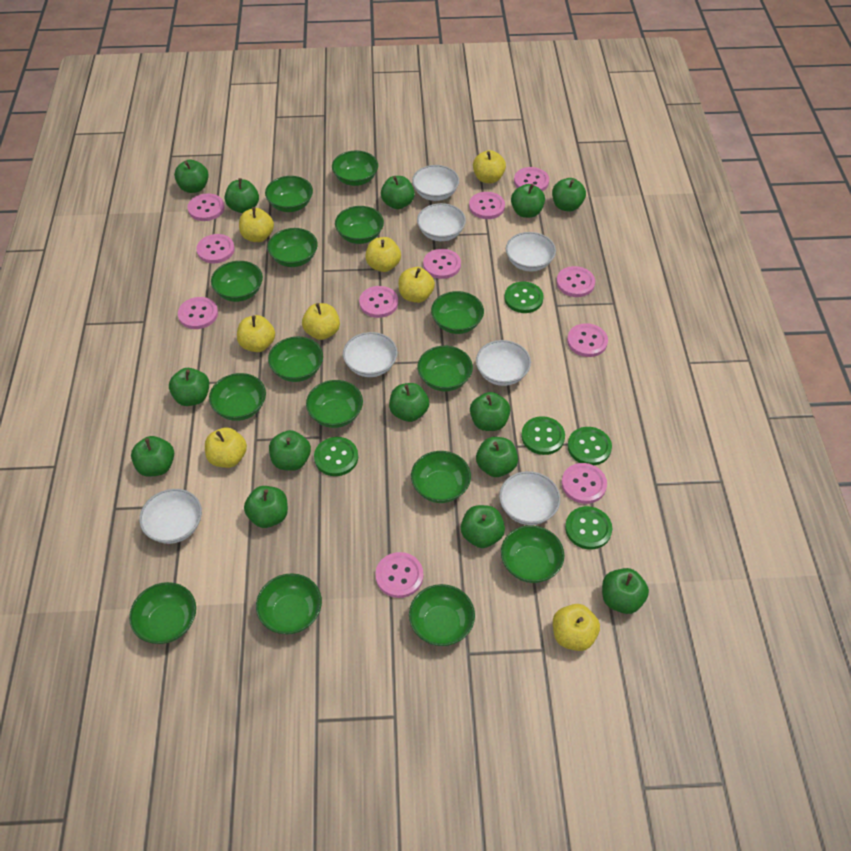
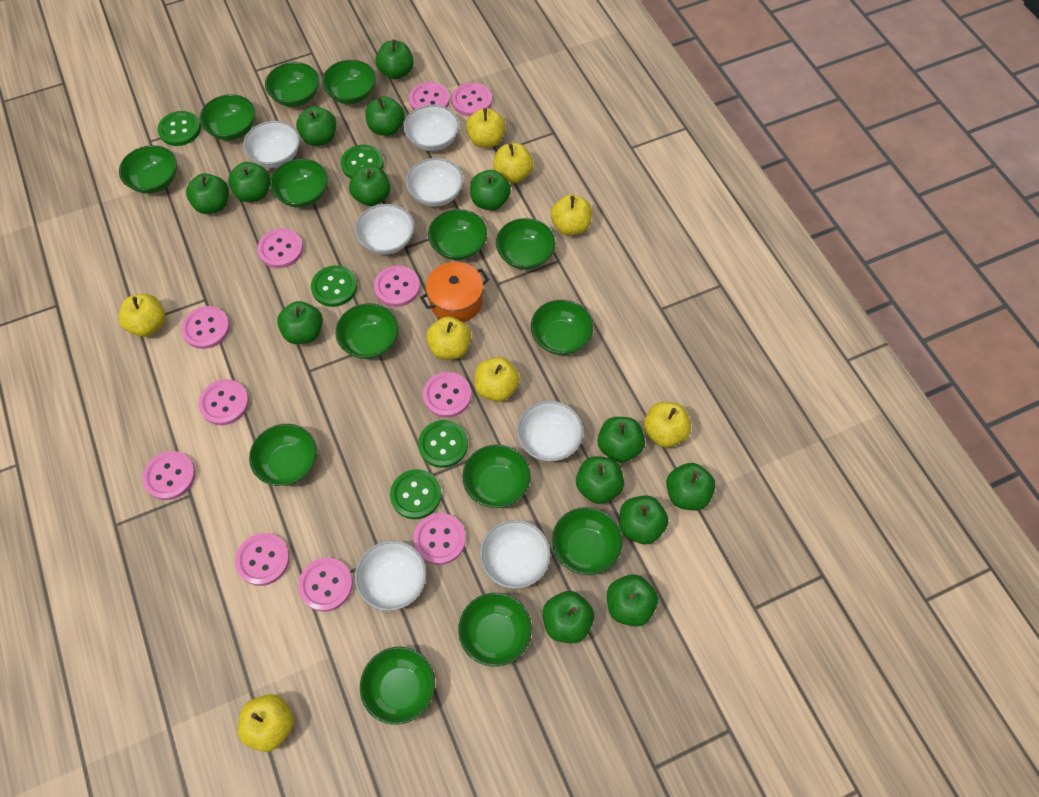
green bowl: 15 -> 14
orange pot: 0 -> 1

